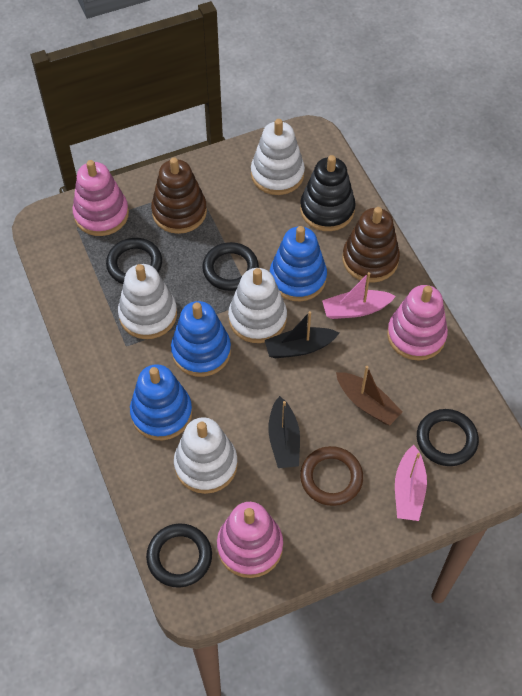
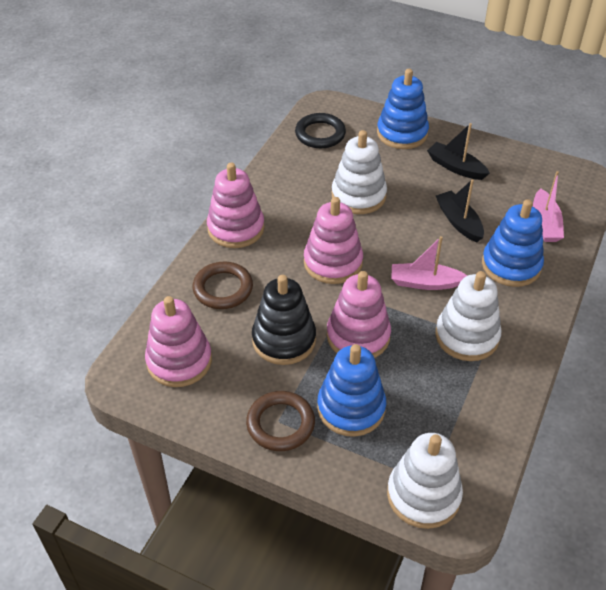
black ring: 4 -> 1
brown boat: 1 -> 0
brown ring: 1 -> 2
brown stacking toy: 2 -> 0
pink stacking toy: 3 -> 4
white stacking toy: 4 -> 3

